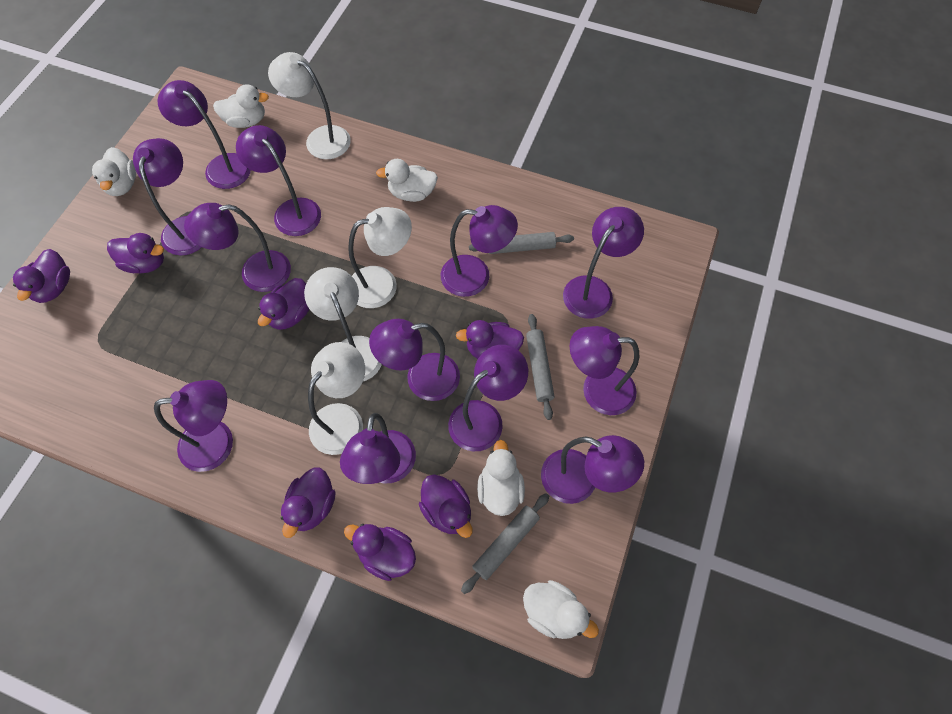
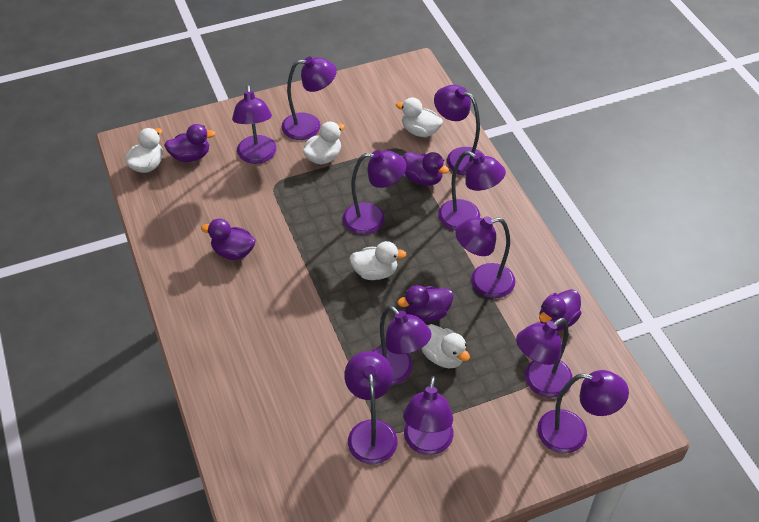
grey rolling pin: 3 -> 0
purple duck: 7 -> 5
purple lamp: 12 -> 11
white lamp: 4 -> 0

